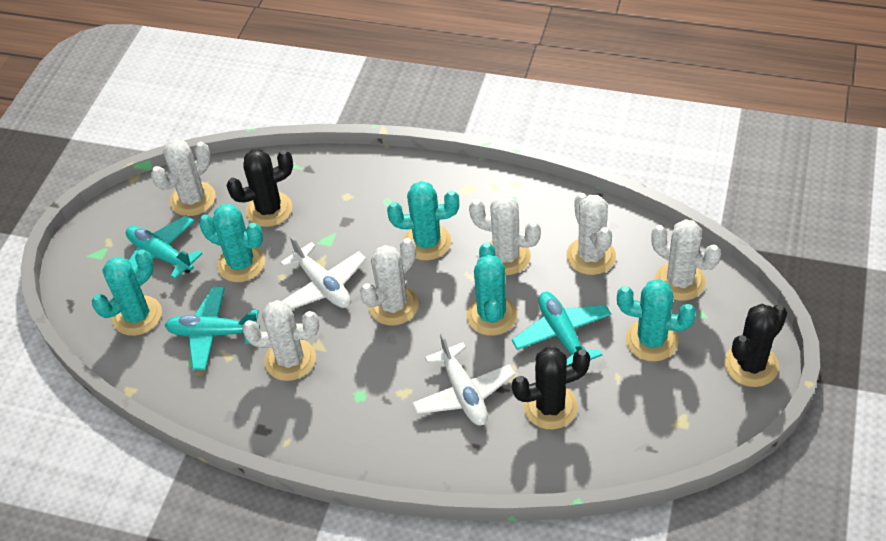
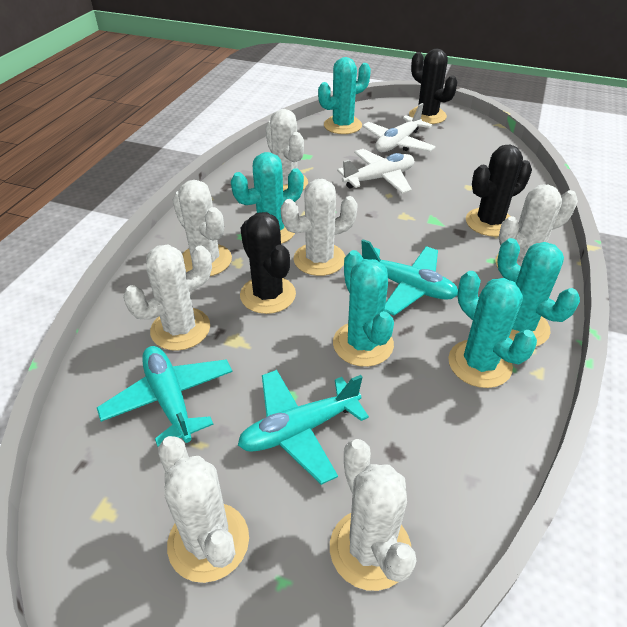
white cactus: 6 -> 7

